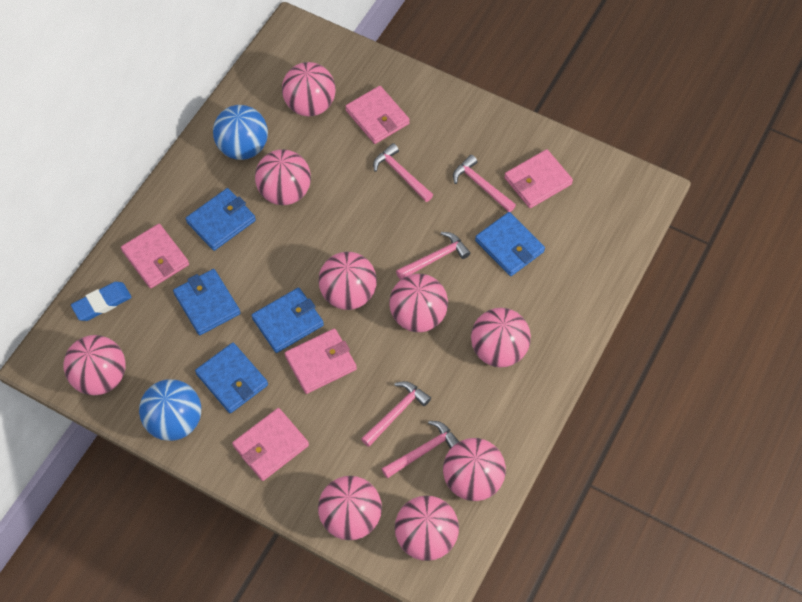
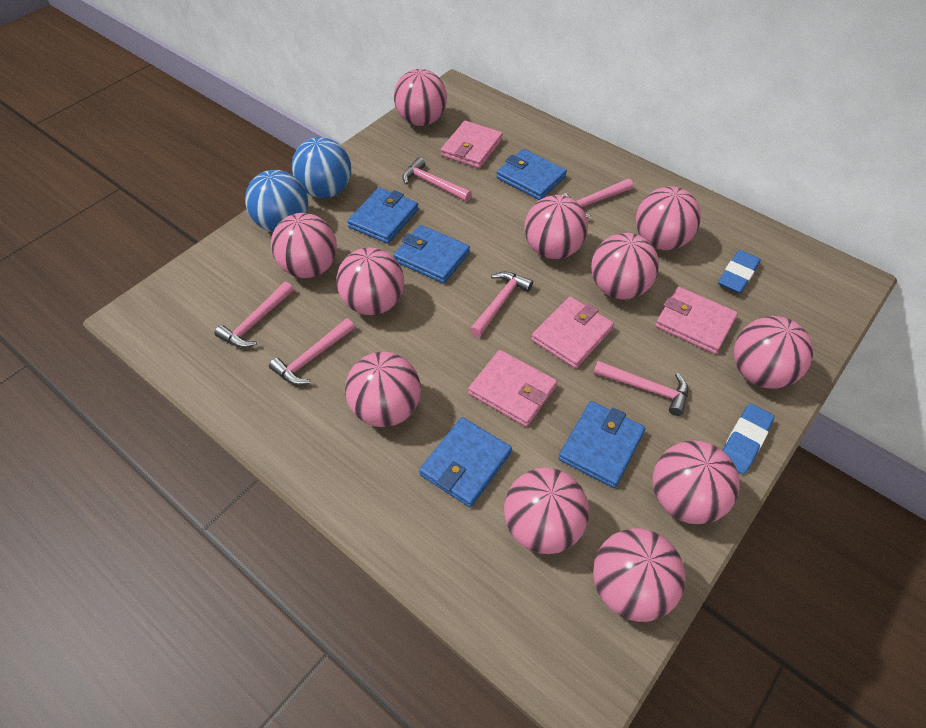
blue eraser: 1 -> 2
pink ball: 9 -> 11
pink hammer: 5 -> 6
pink wallet: 5 -> 4

